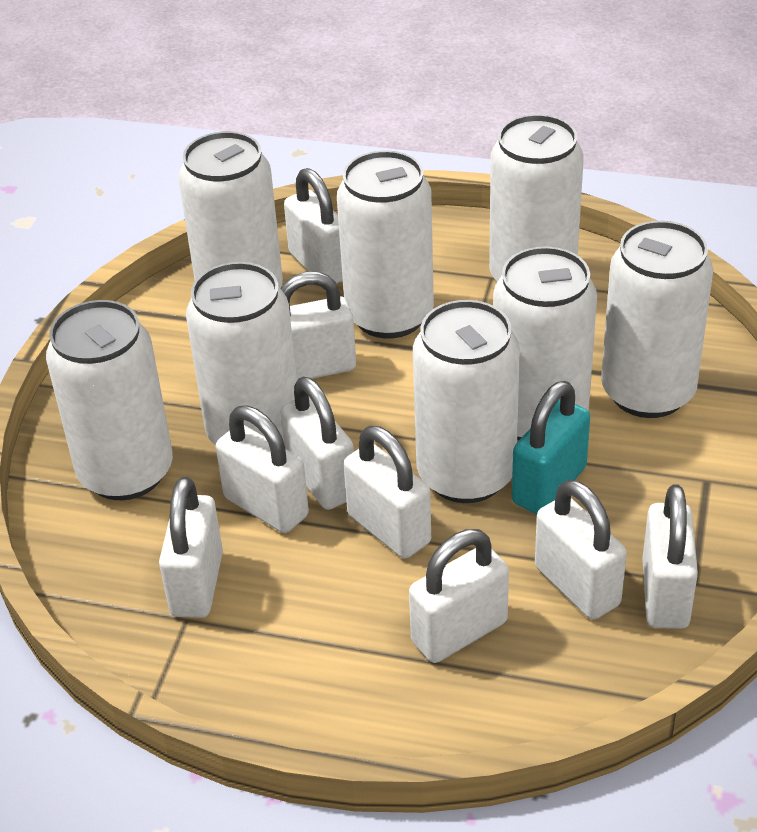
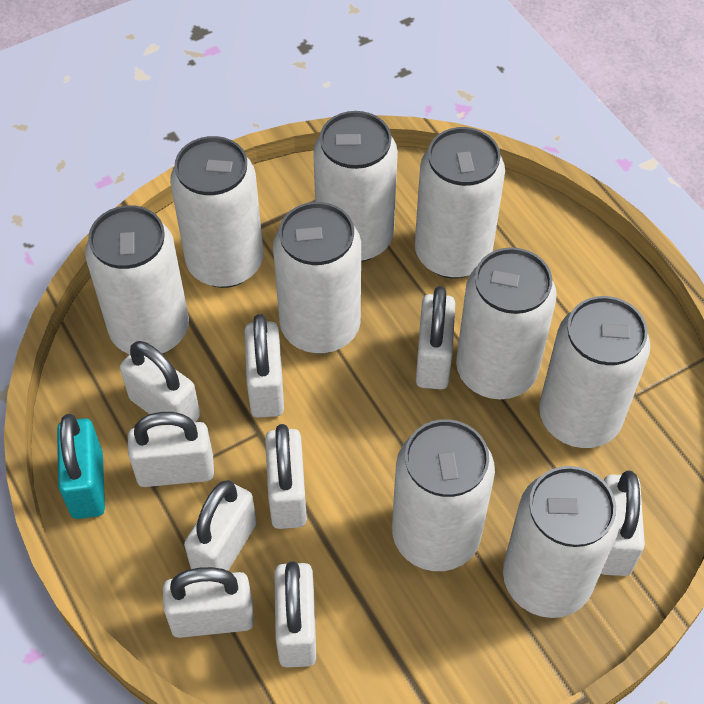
white can: 8 -> 9

